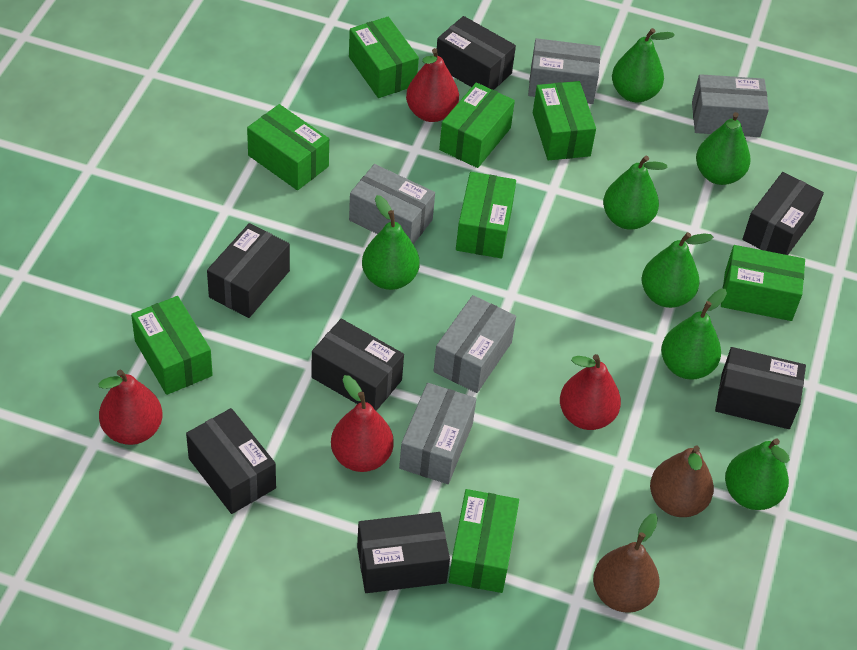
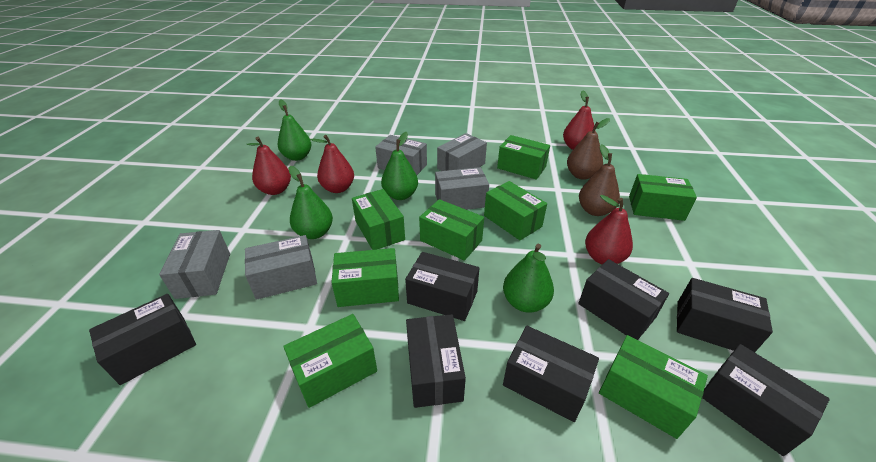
green pear: 7 -> 4

